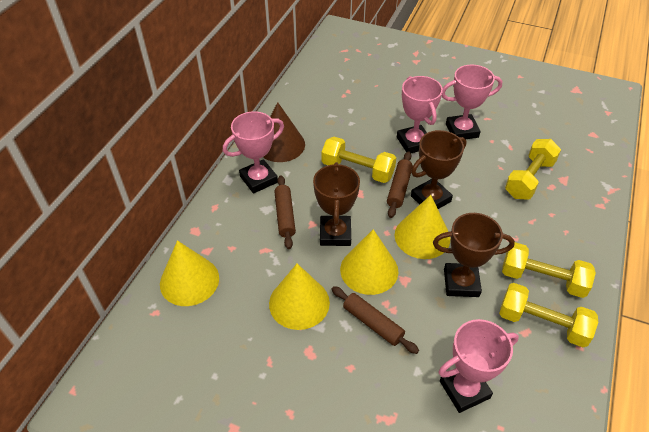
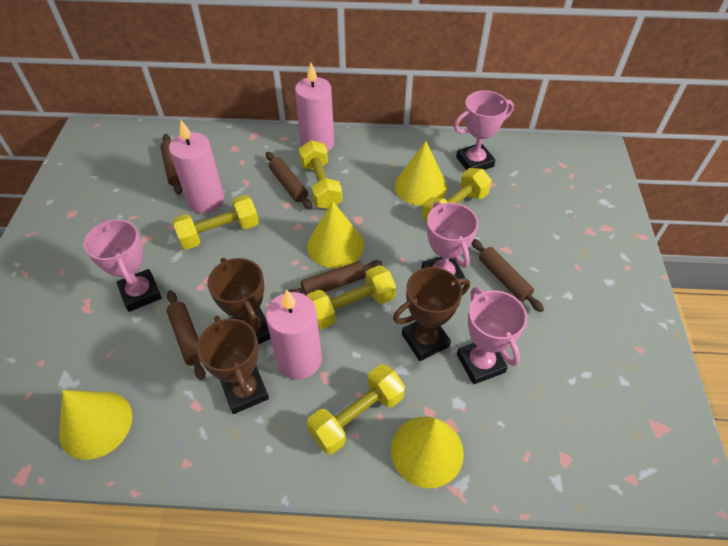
brown cone: 1 -> 0
brown rolling pin: 3 -> 5
pink candle: 0 -> 3
yellow dumbbell: 4 -> 5

